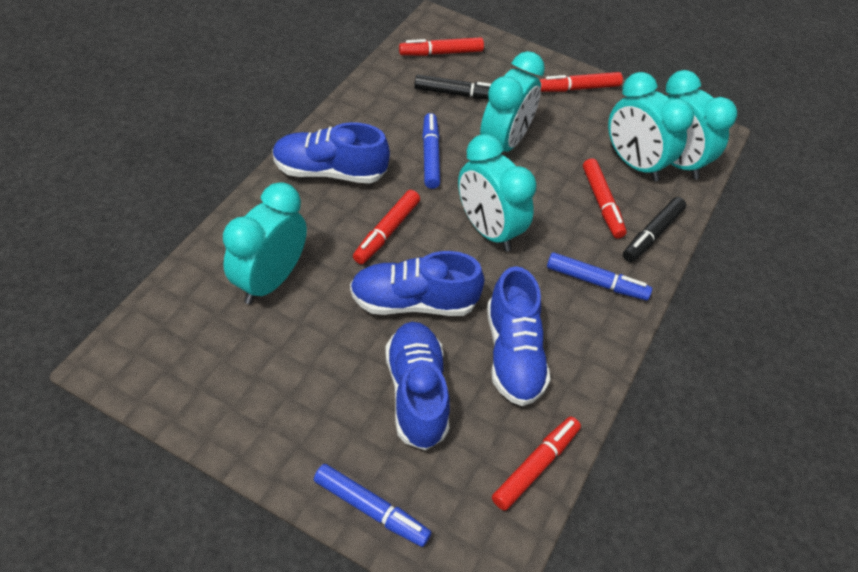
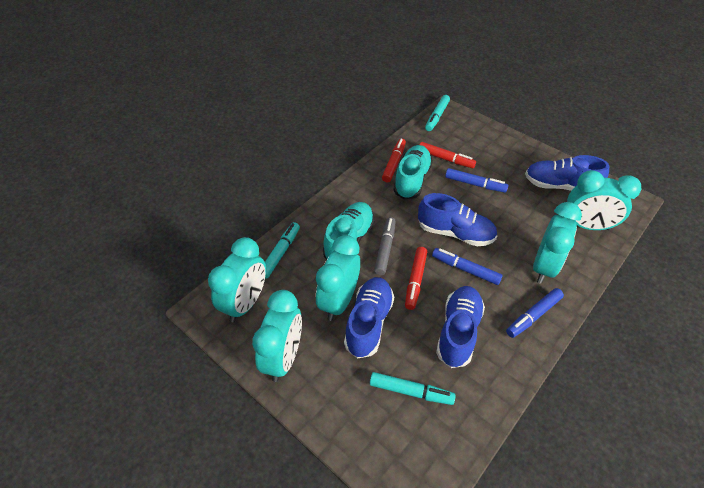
black marker: 2 -> 0
grey marker: 0 -> 1
red marker: 5 -> 3
turquoise marker: 0 -> 3
turquoise shoe: 0 -> 2

